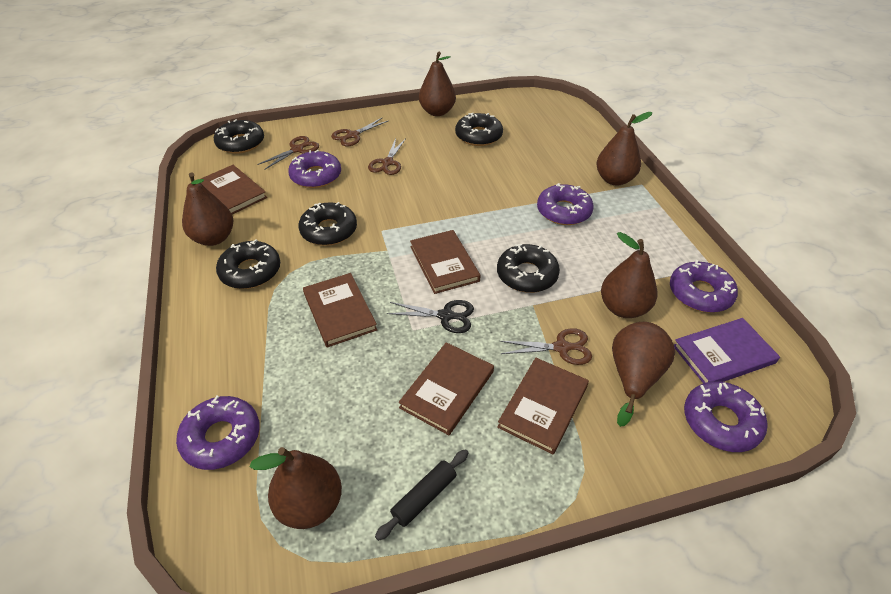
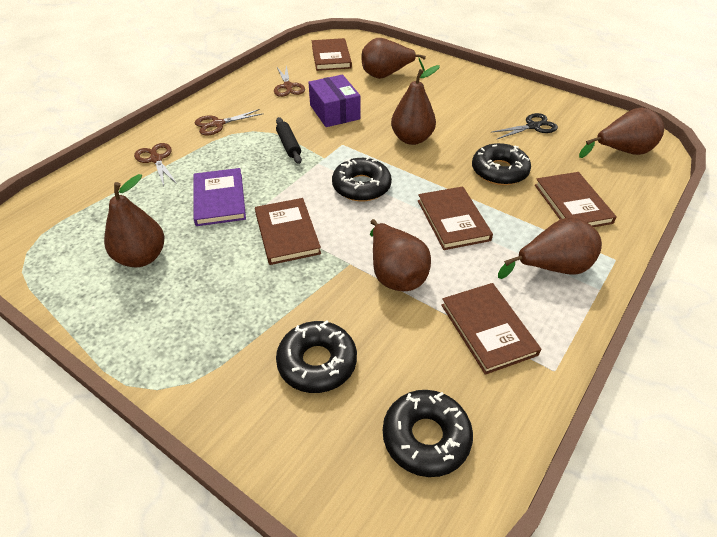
black donut: 5 -> 4
brown scissors: 4 -> 3
purple box: 0 -> 1
purple donut: 5 -> 0

